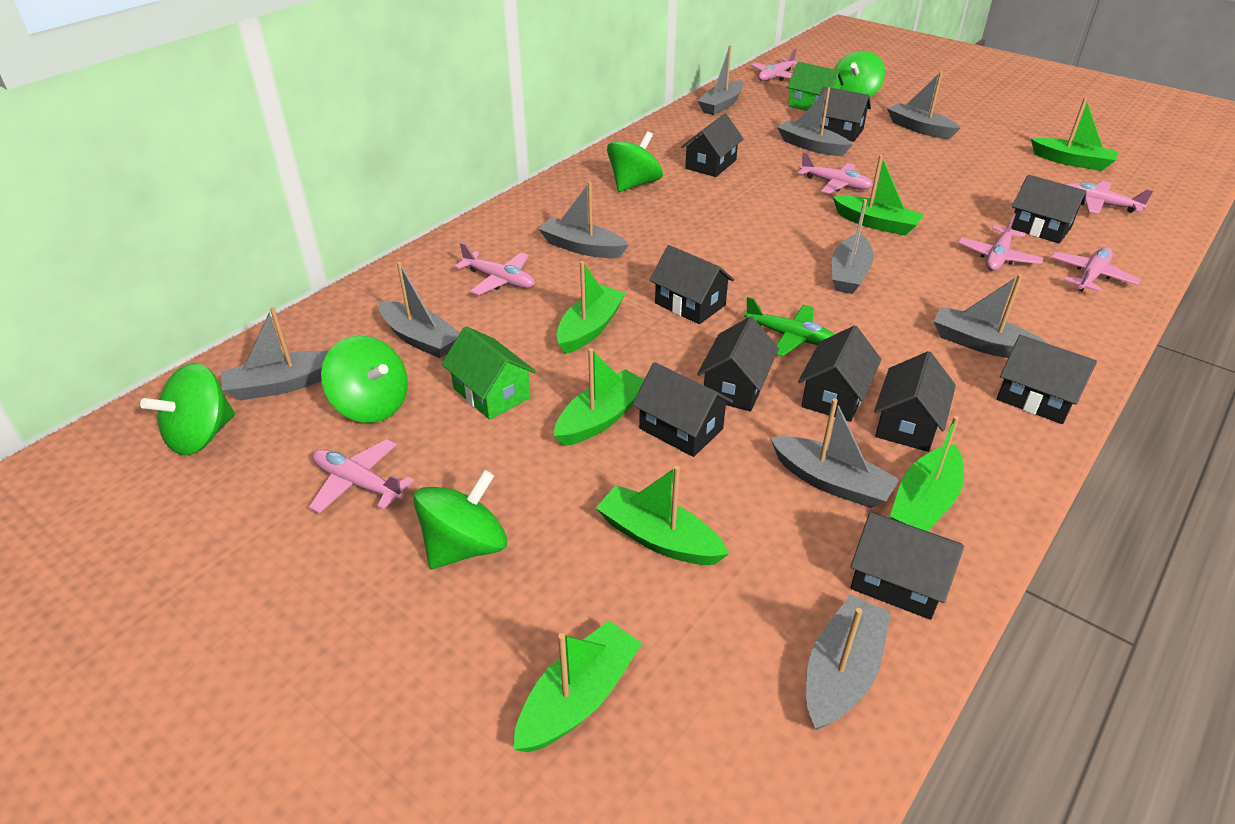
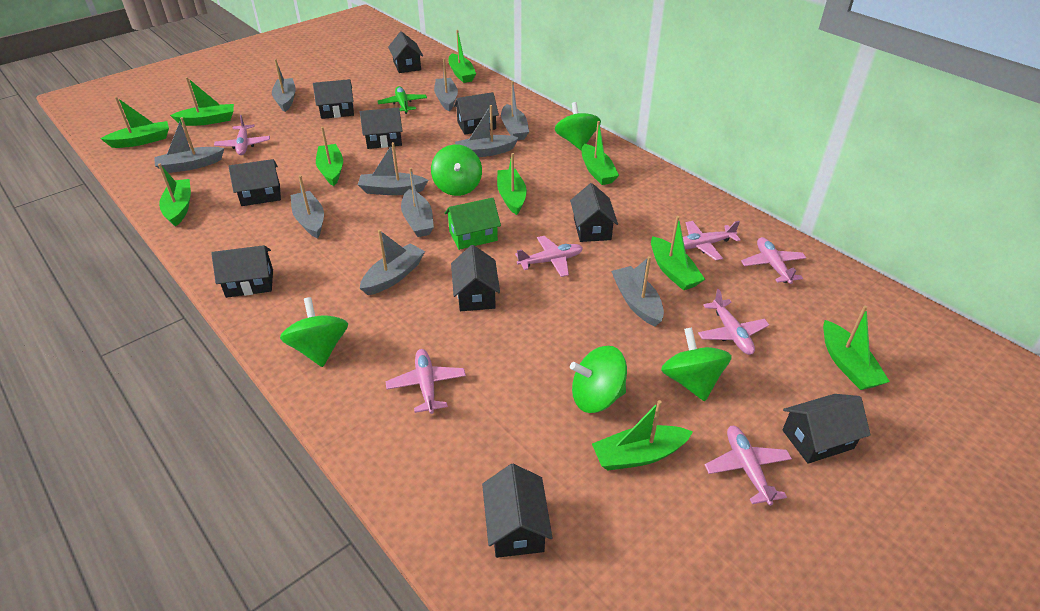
green boat: 7 -> 10
green house: 2 -> 1

